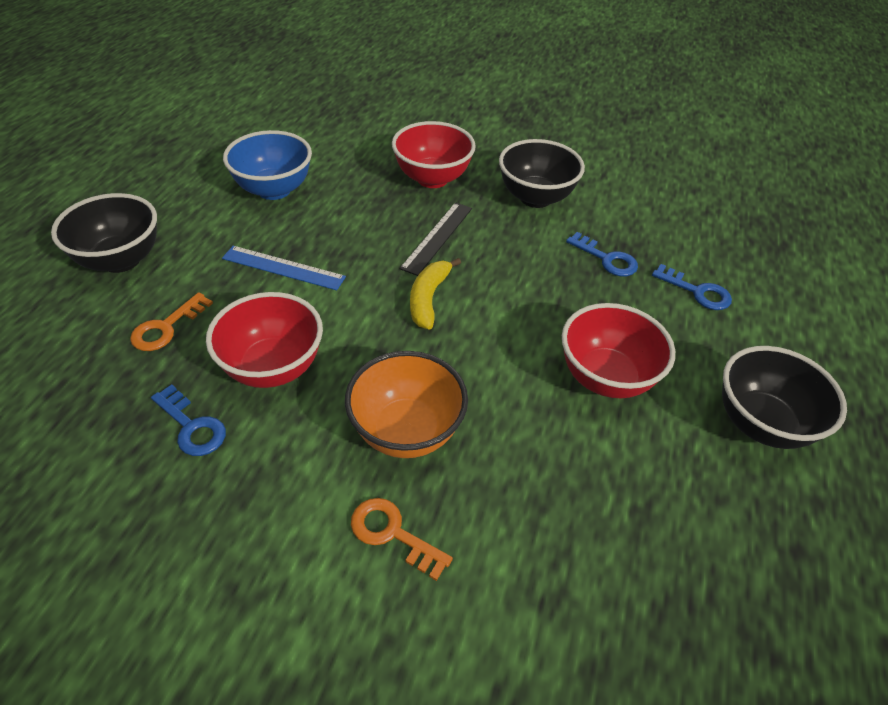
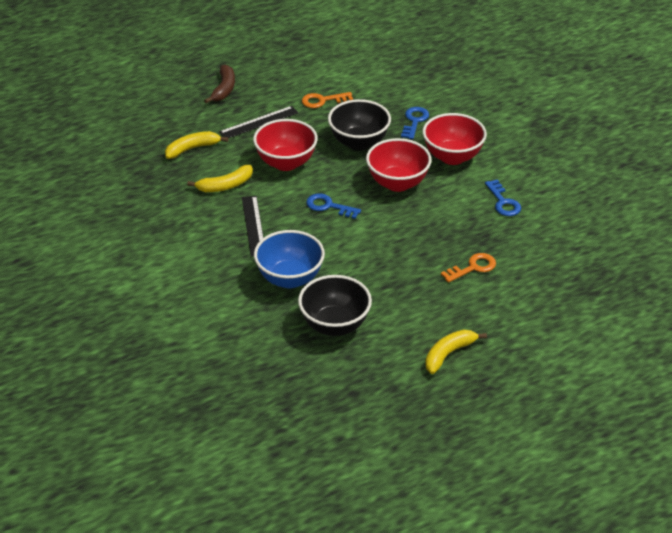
black bowl: 3 -> 2
black ruler: 1 -> 2
blue ruler: 1 -> 0
brown banana: 0 -> 1
orange bowl: 1 -> 0
yellow banana: 1 -> 3

